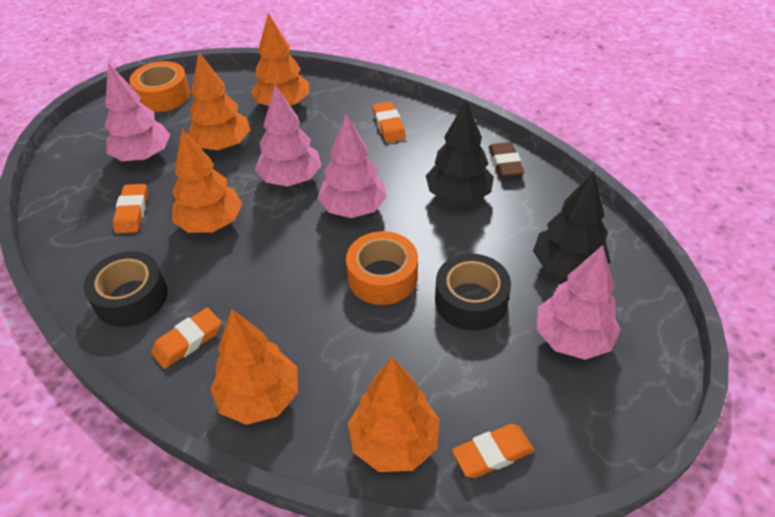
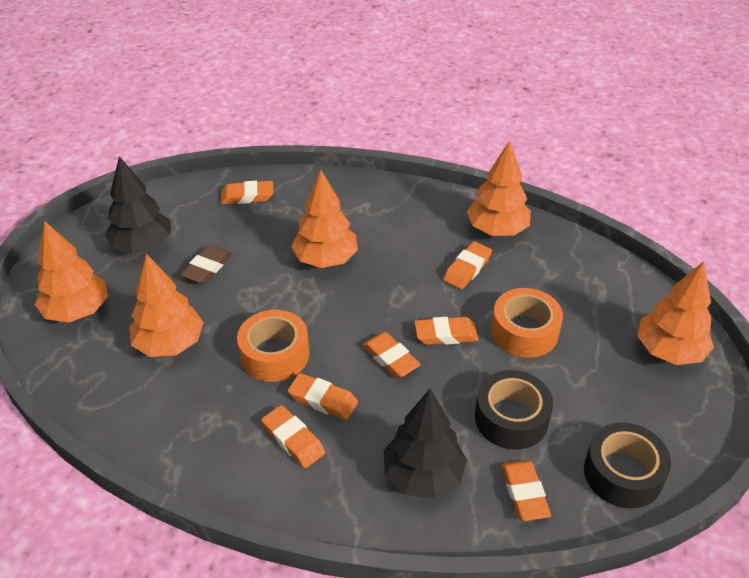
orange eraser: 4 -> 7
pink tree: 4 -> 0

